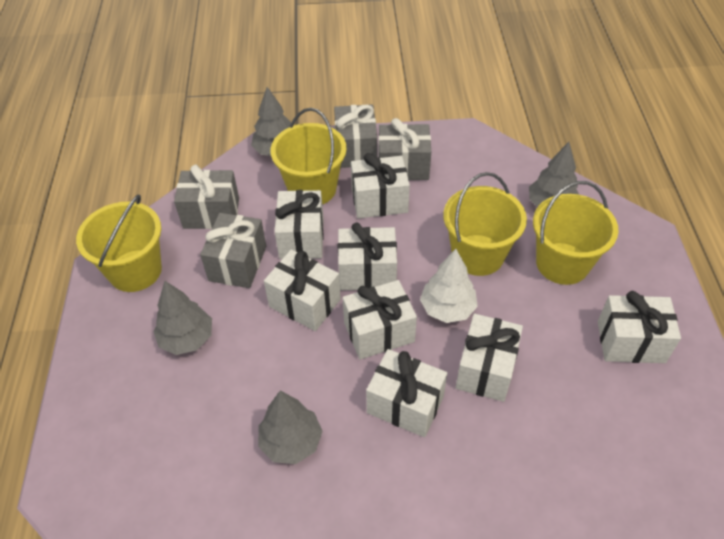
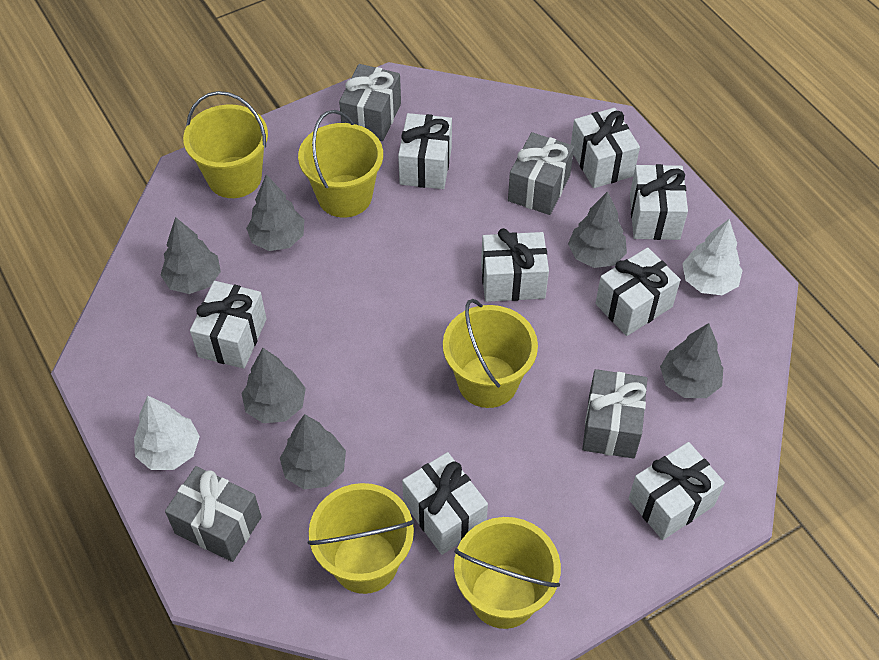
grey tree: 4 -> 6
white tree: 1 -> 2
yellow bucket: 4 -> 5

